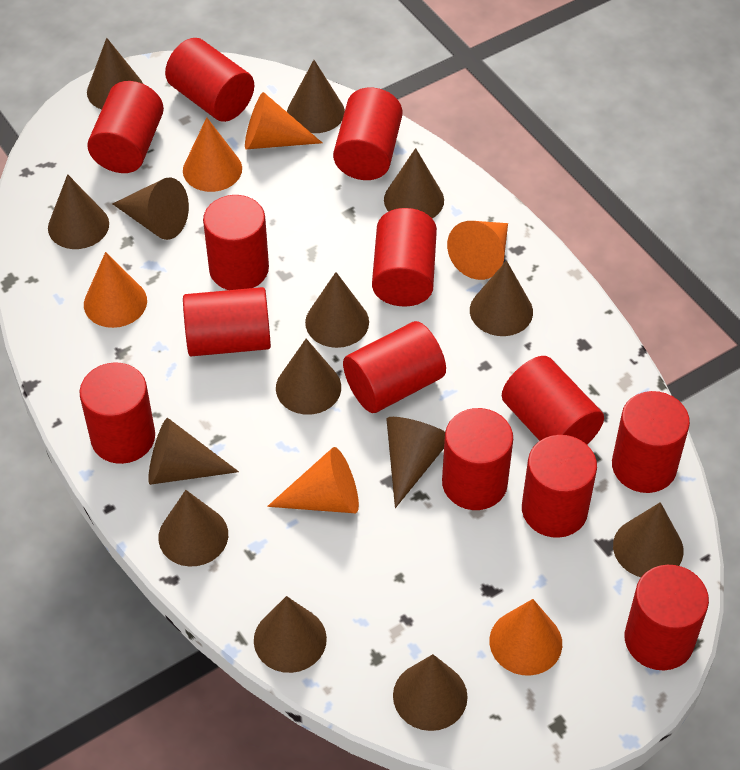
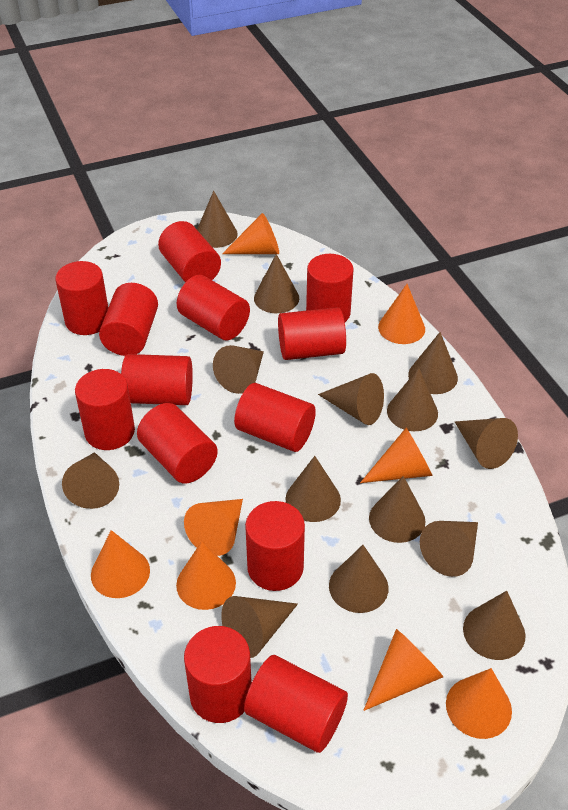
orange cone: 6 -> 8

